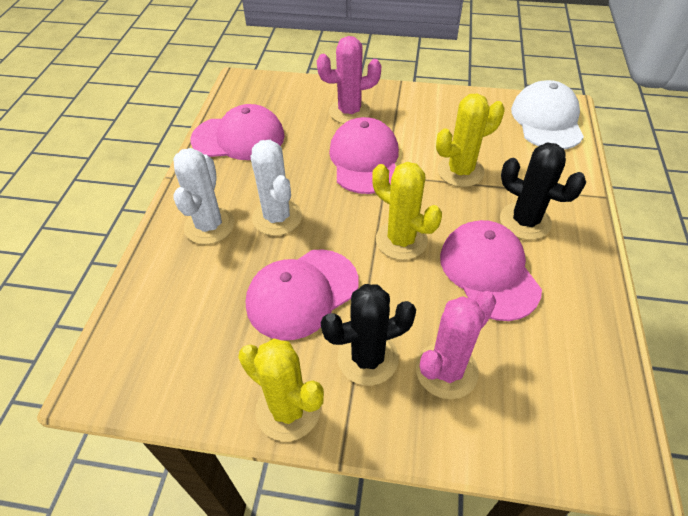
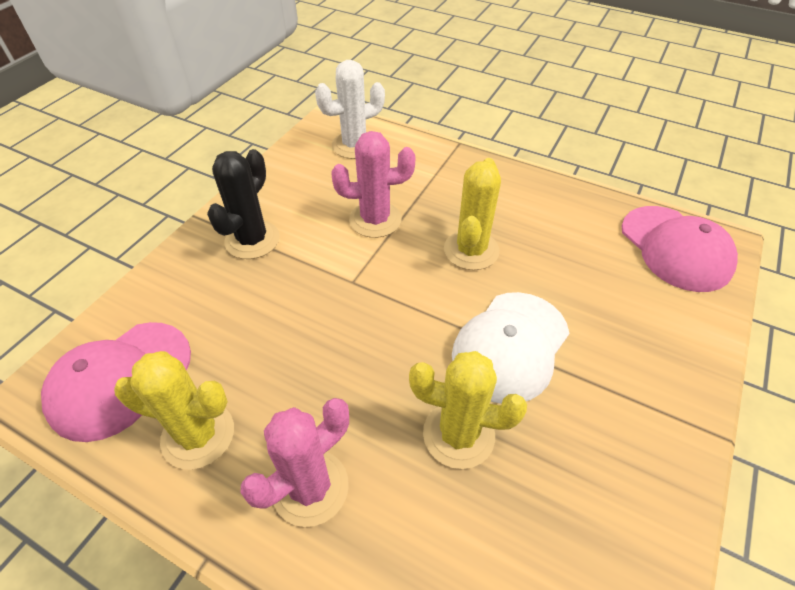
black cactus: 2 -> 1
pink cap: 4 -> 2
white cactus: 2 -> 1

